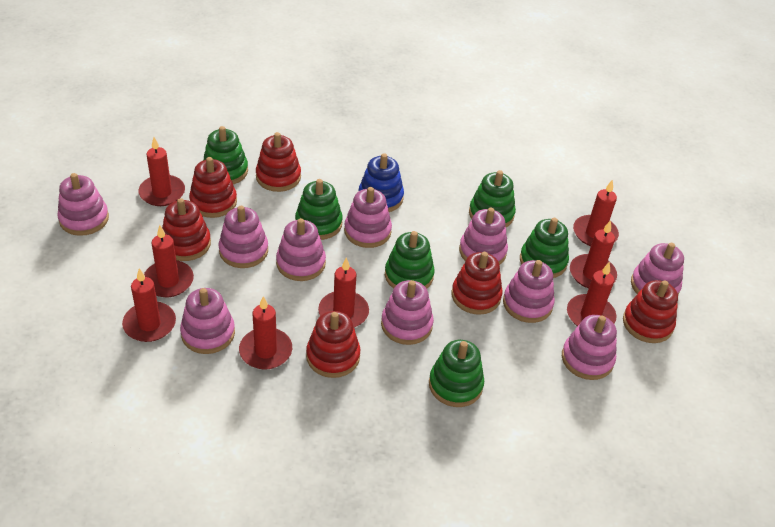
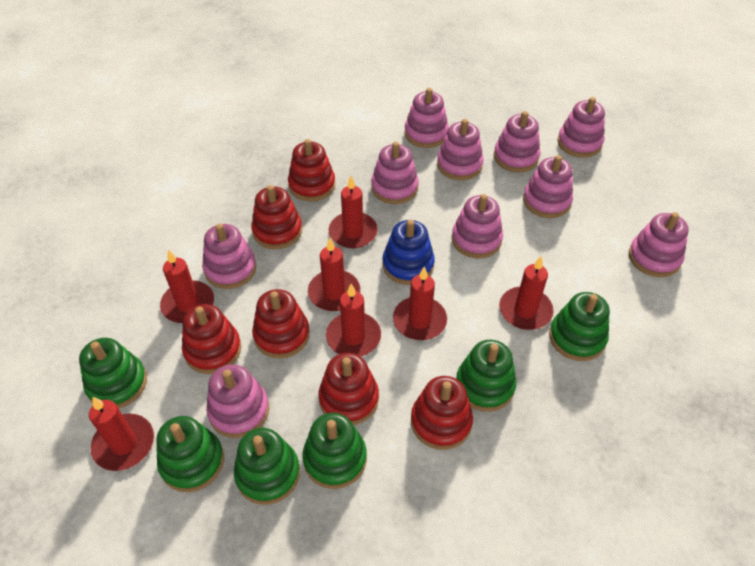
red candle: 8 -> 7

